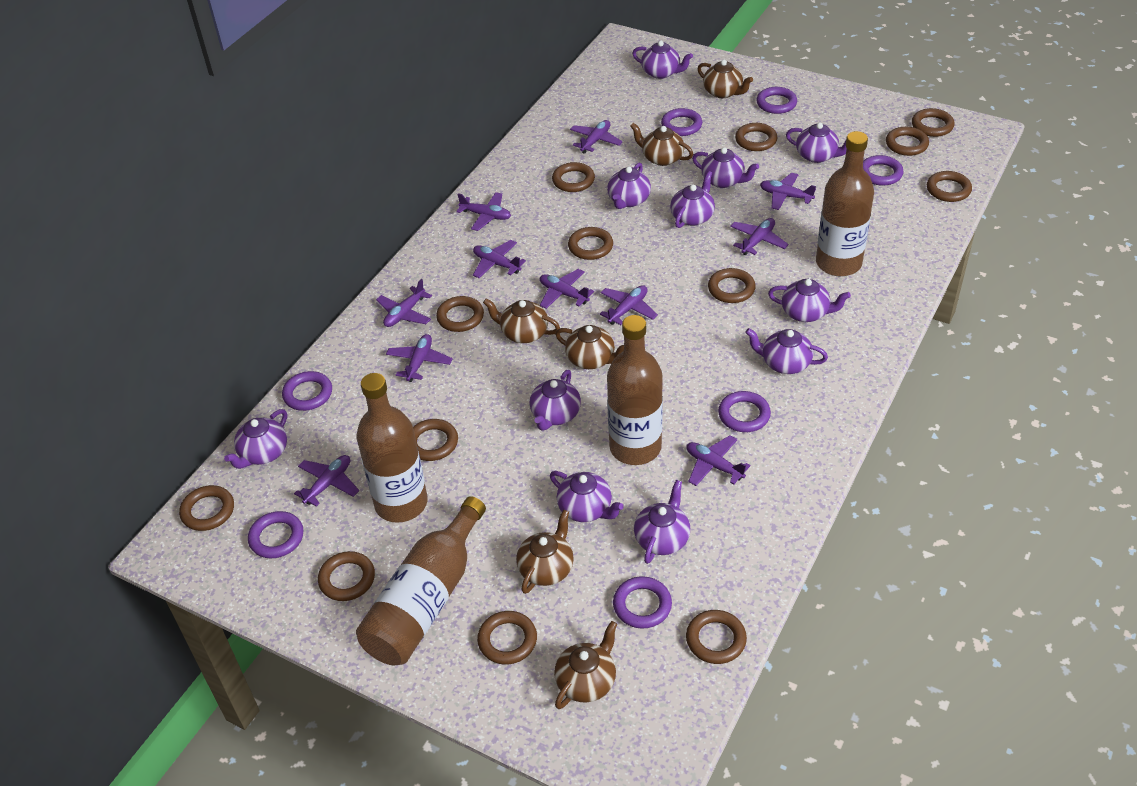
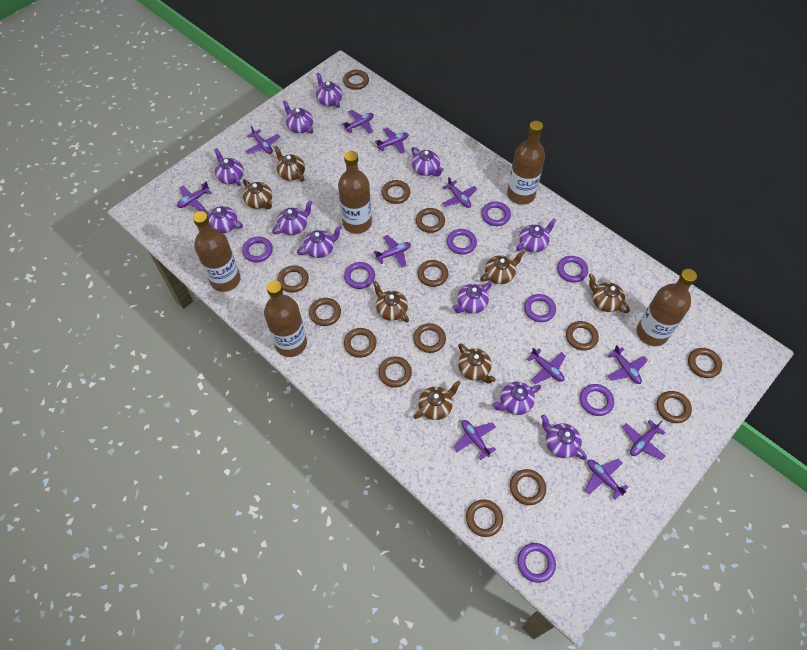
brown bottle: 4 -> 5
brown ring: 13 -> 14
brown teapot: 6 -> 7
purple ring: 7 -> 8

